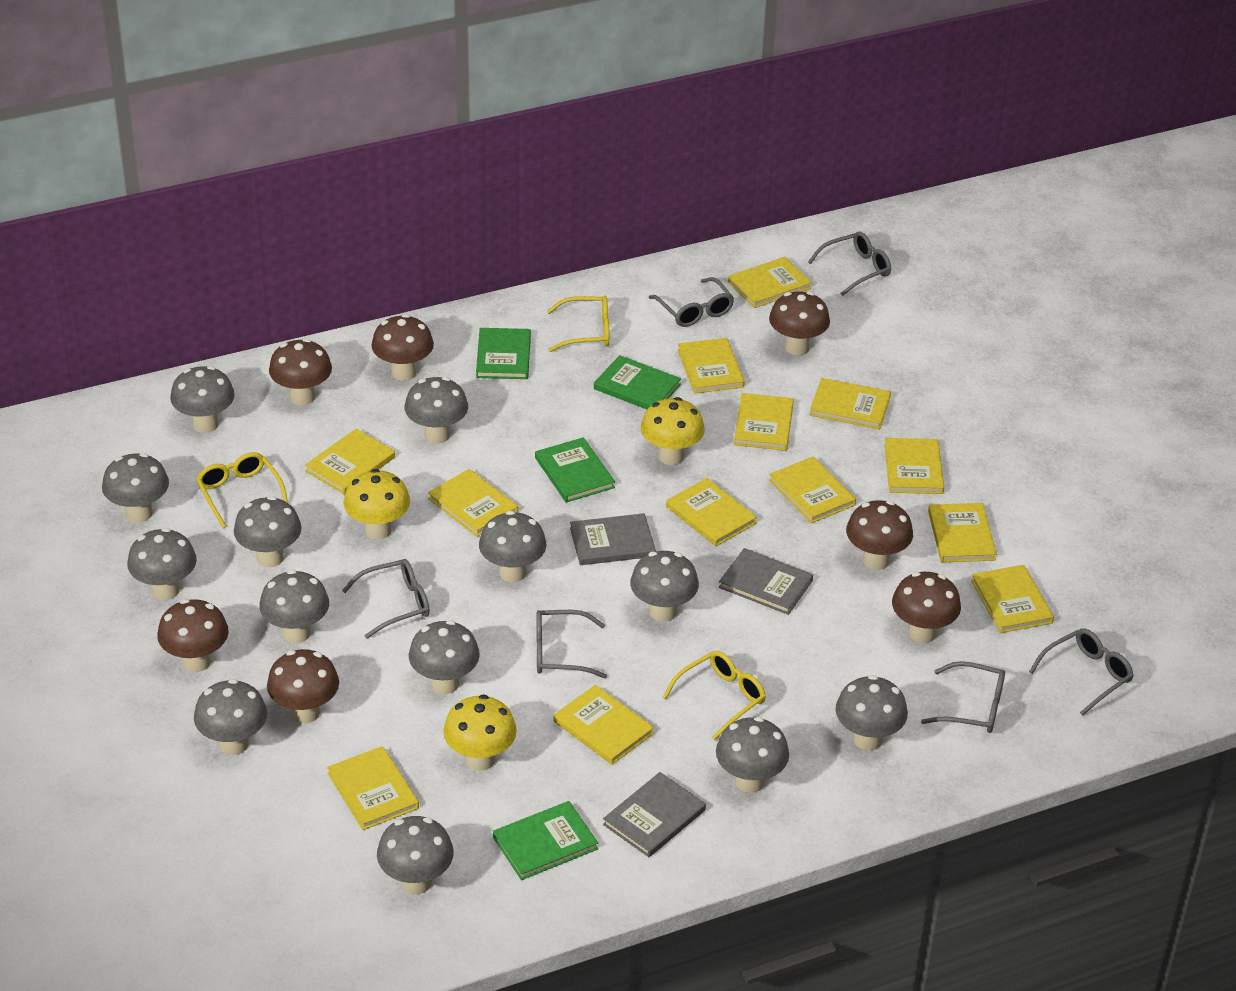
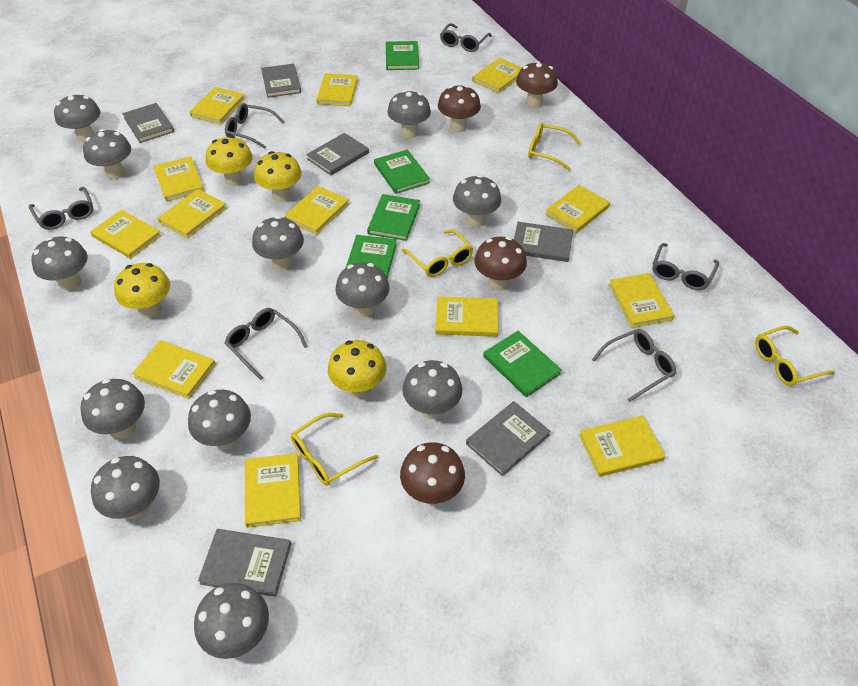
brown mushroom: 7 -> 4
green book: 4 -> 5
grey book: 3 -> 6
grey mushroom: 13 -> 12
yellow glasses: 3 -> 4
yellow mushroom: 3 -> 4

